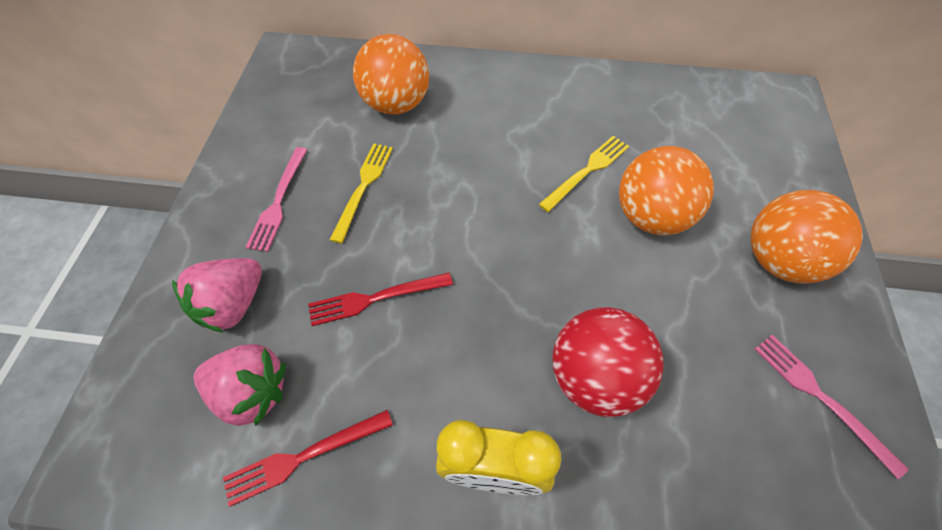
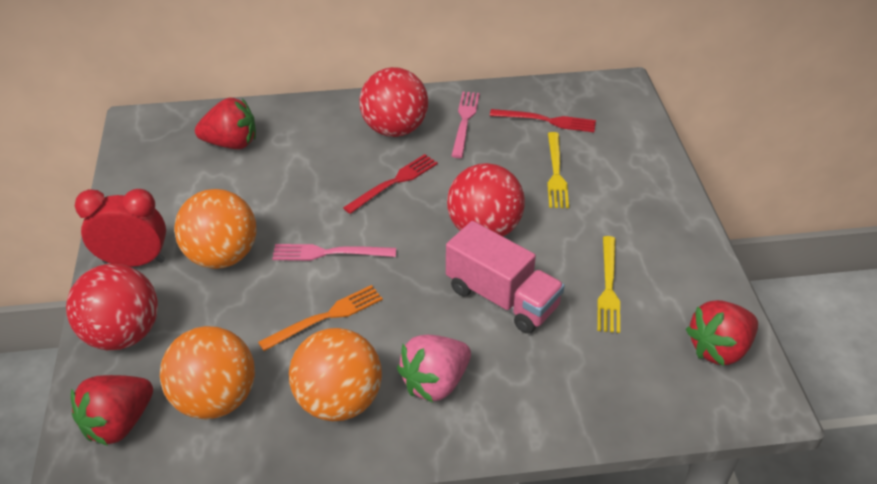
orange fork: 0 -> 1
pink strawberry: 2 -> 1
pink truck: 0 -> 1
red ball: 1 -> 3
red clock: 0 -> 1
red strawberry: 0 -> 3
yellow clock: 1 -> 0

